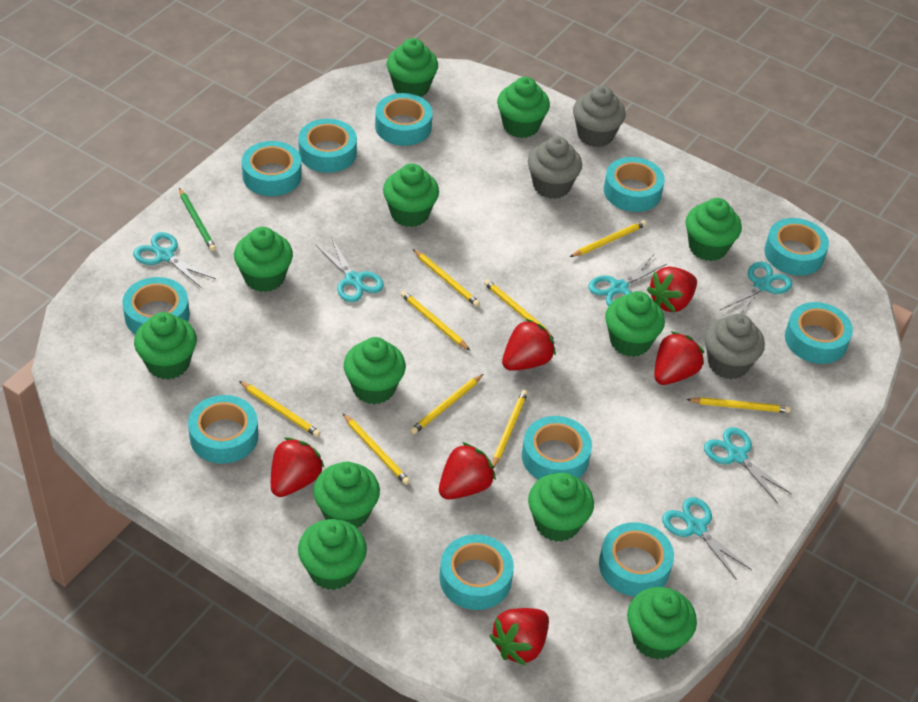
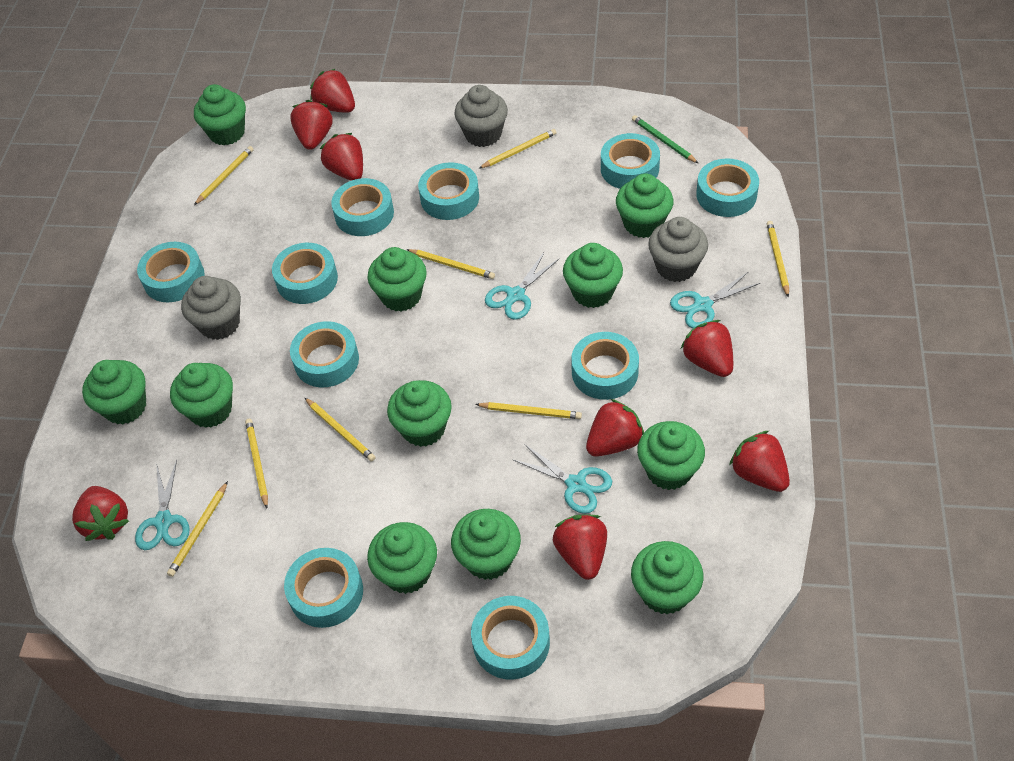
green cupcake: 12 -> 11
red strawberry: 6 -> 8
turquoise scissors: 6 -> 4
turquoise tape: 11 -> 10
yellow pencil: 9 -> 8

